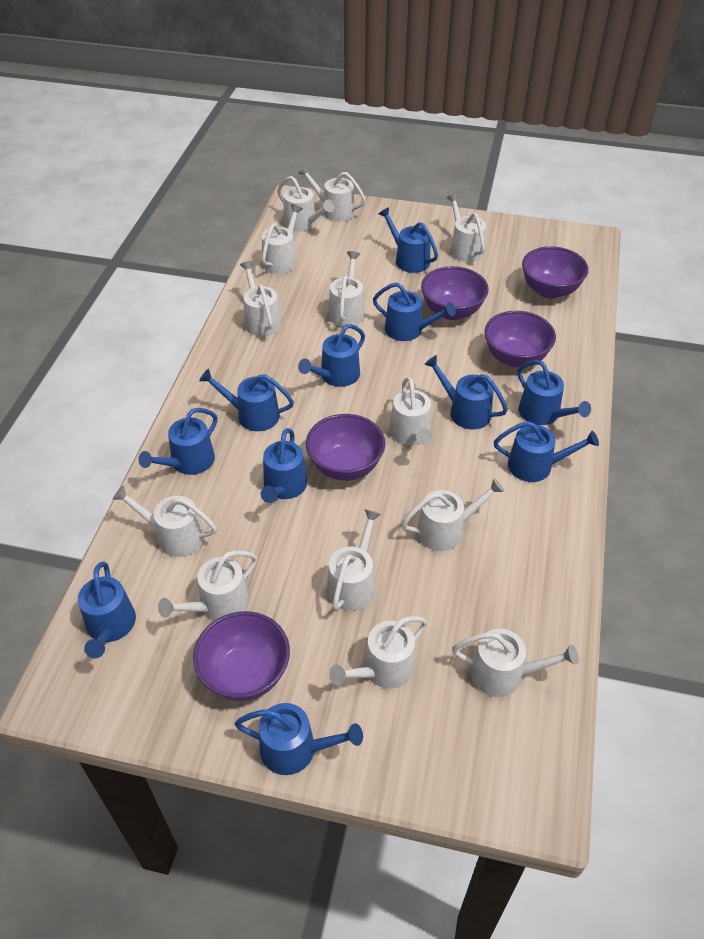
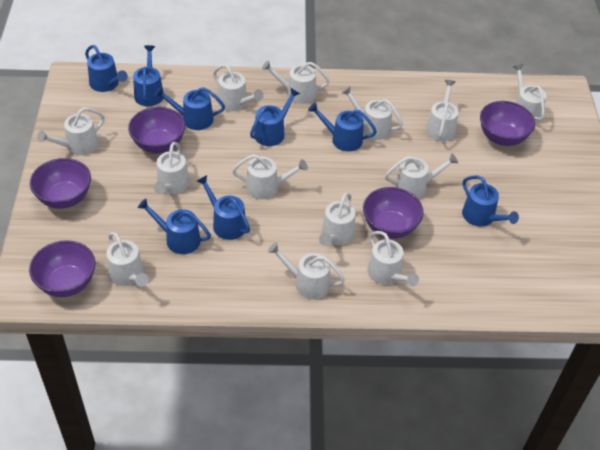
blue watering can: 11 -> 8

